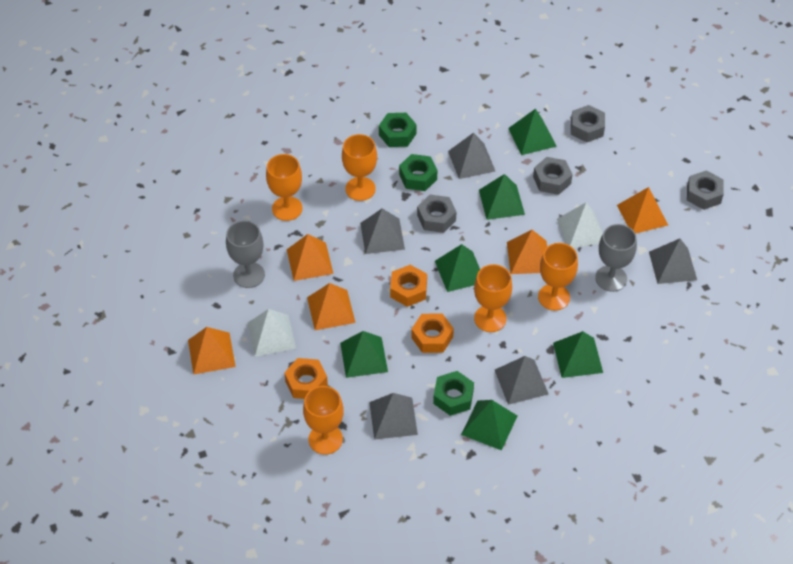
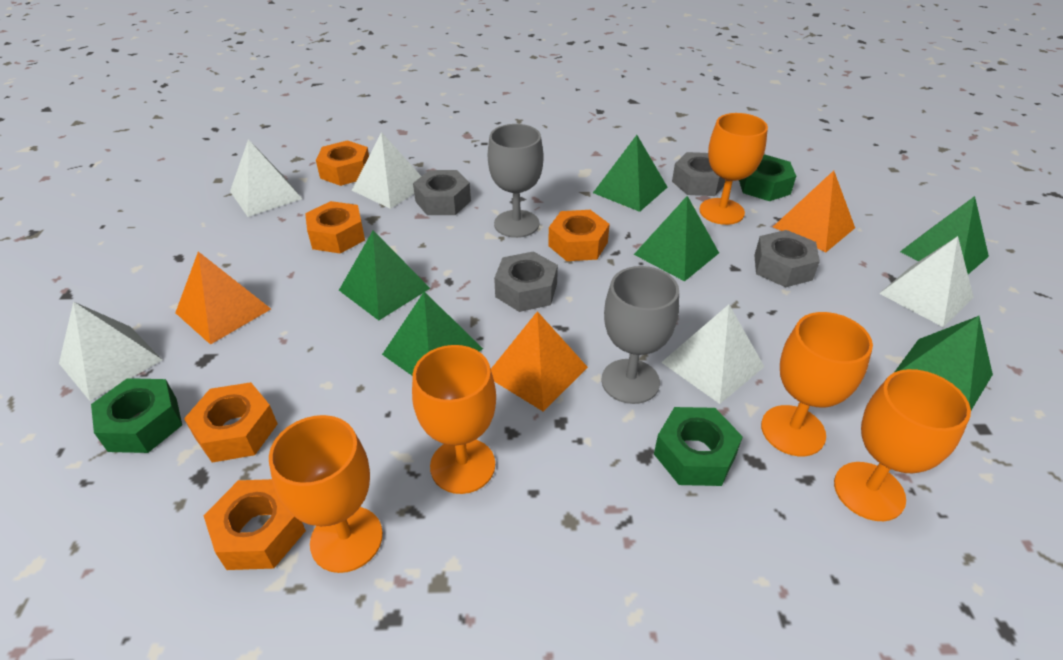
grey pyramid: 5 -> 0
orange nut: 3 -> 5
orange pyramid: 5 -> 3
white pyramid: 2 -> 5

